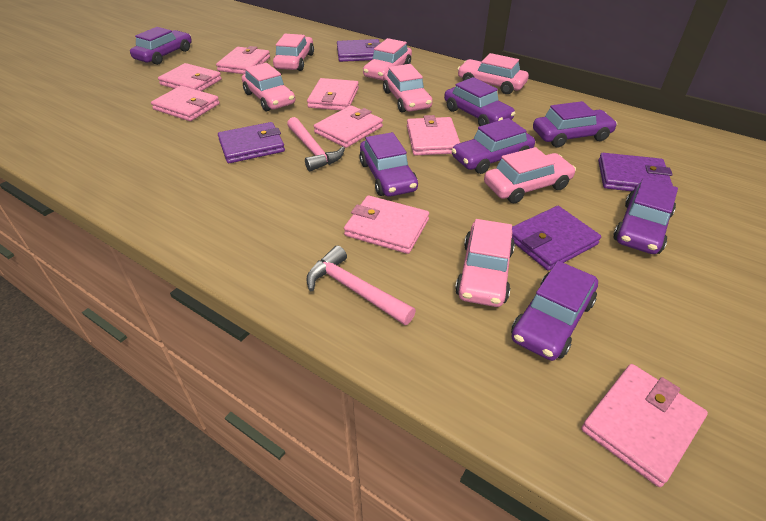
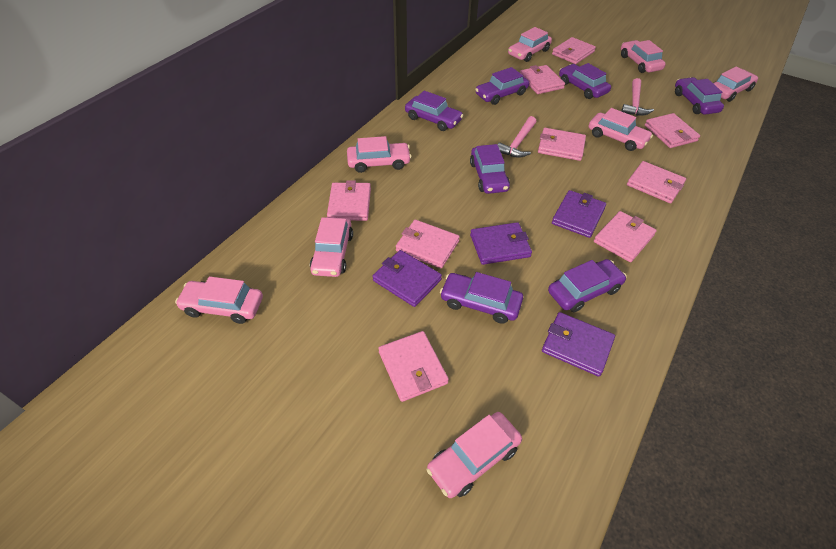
pink car: 7 -> 8
pink wallet: 8 -> 9

